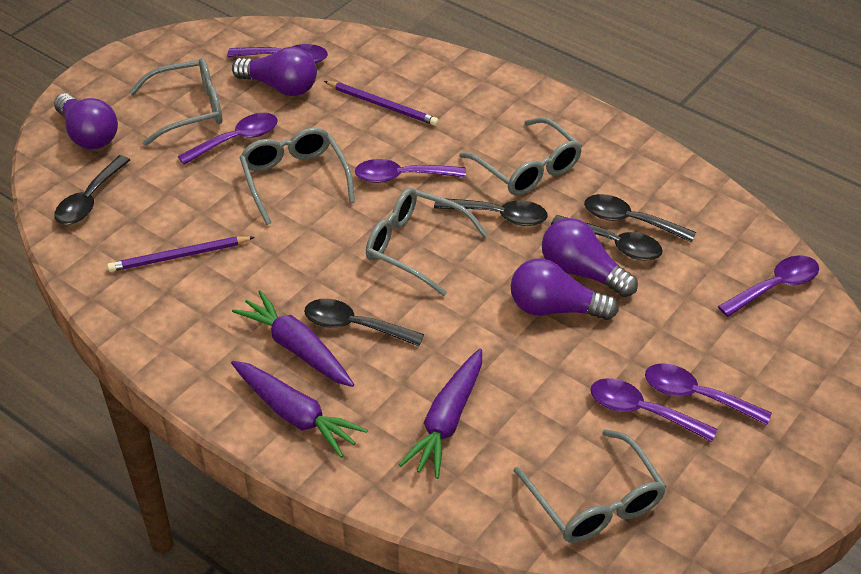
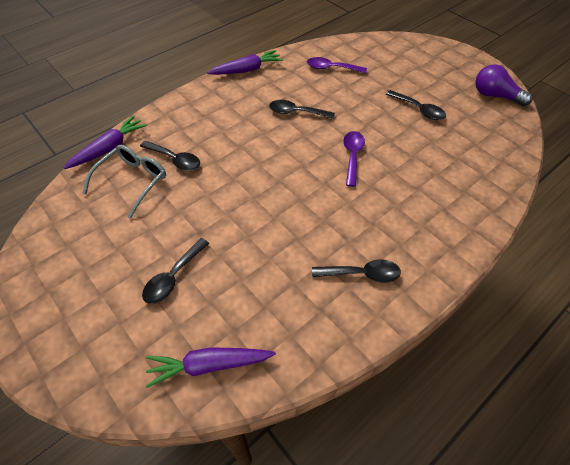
grey glasses: 5 -> 1
purple light bulb: 4 -> 1
purple pencil: 2 -> 0
purple spoon: 6 -> 2

